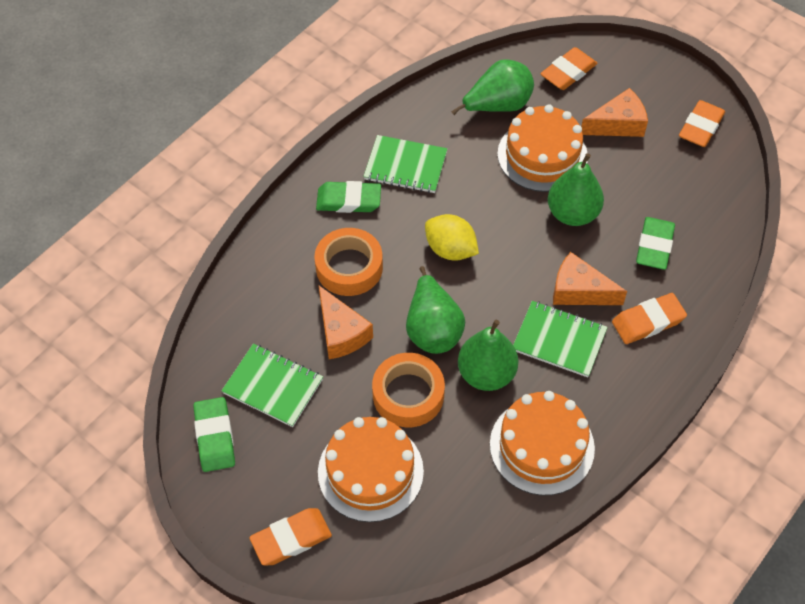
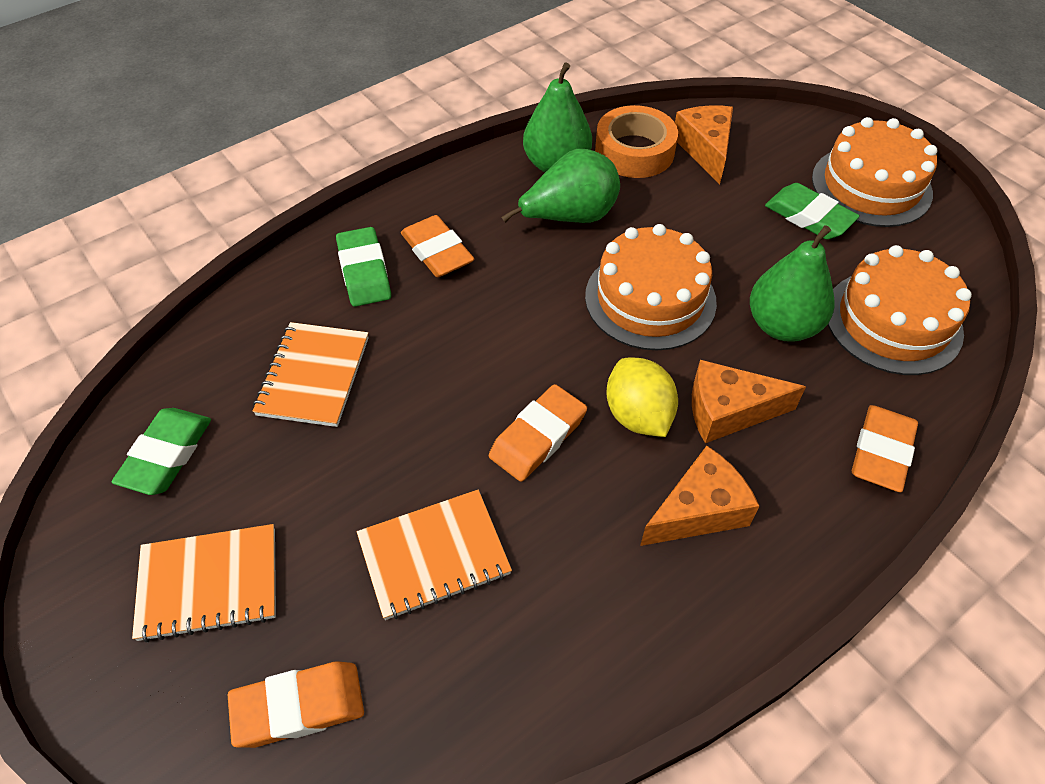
green notebook: 3 -> 0
green pear: 4 -> 3
orange notebook: 0 -> 3
orange tape: 2 -> 1

